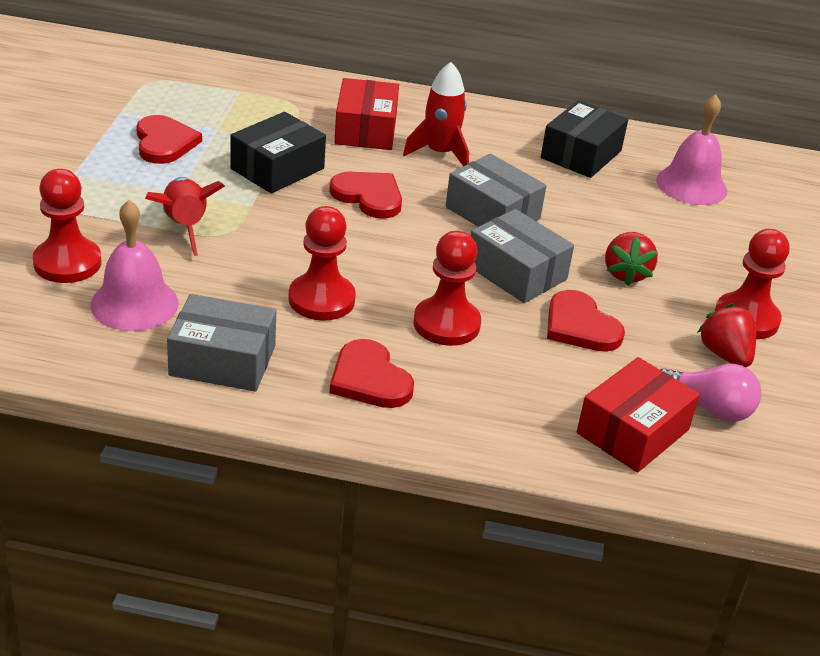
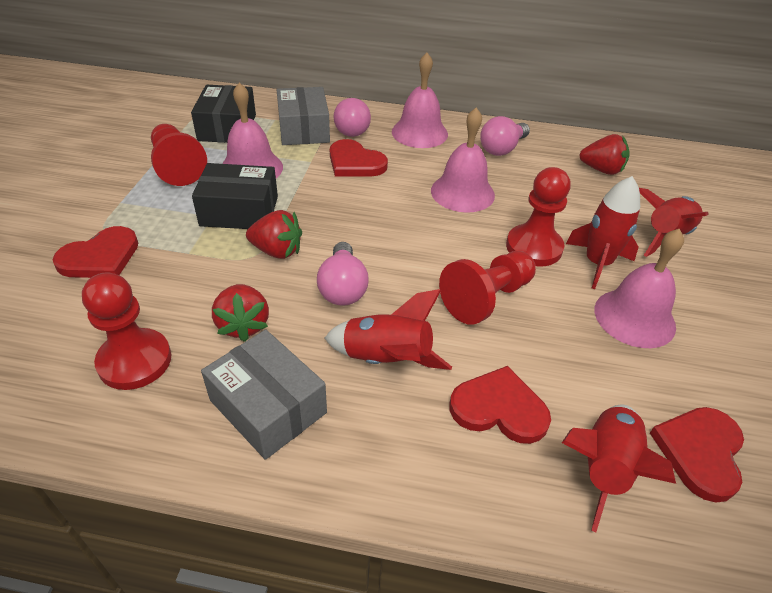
grey box: 3 -> 2
pink bell: 2 -> 4
pink light bulb: 1 -> 3
red box: 2 -> 0
red rocket: 2 -> 4
red strawberry: 2 -> 3

